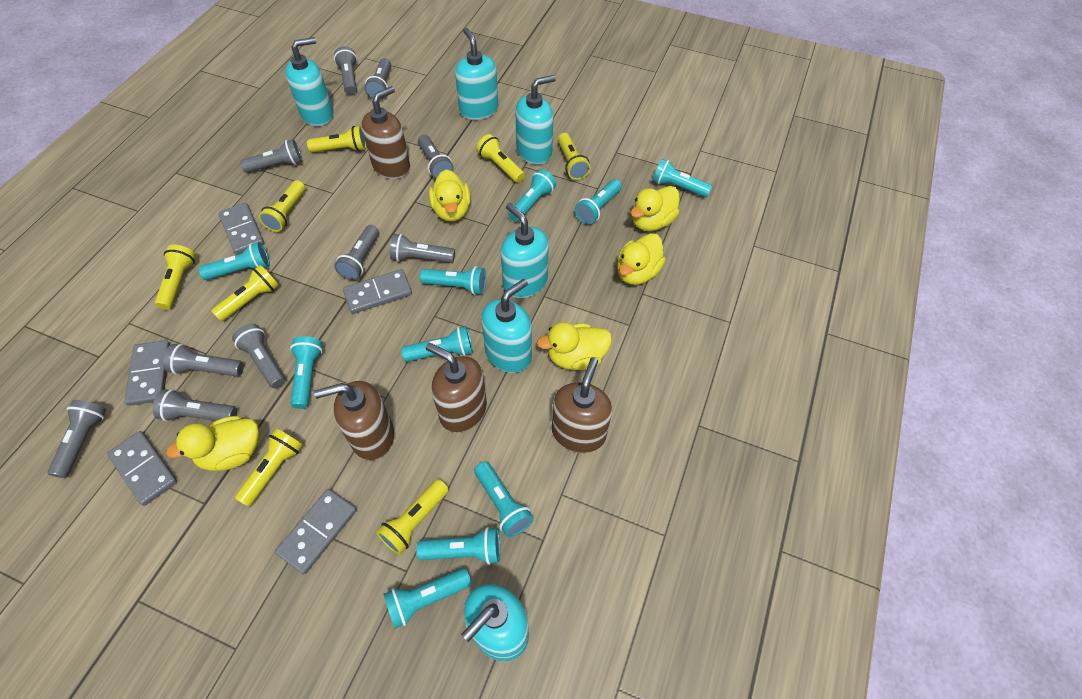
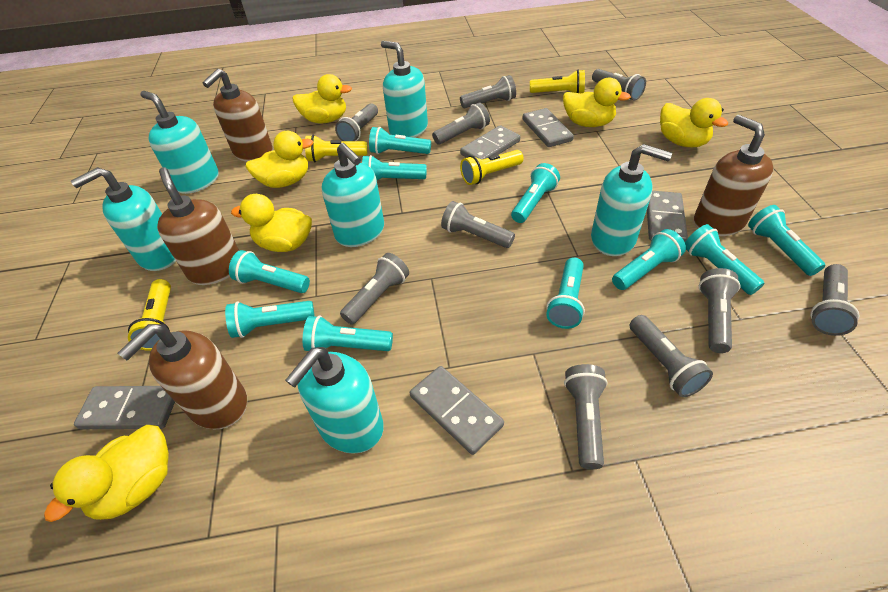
yellow duck: 5 -> 6
yellow flashlight: 8 -> 4

